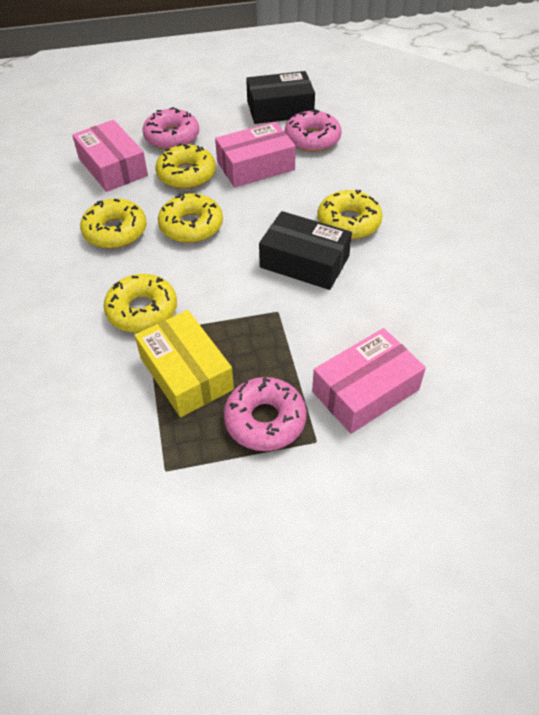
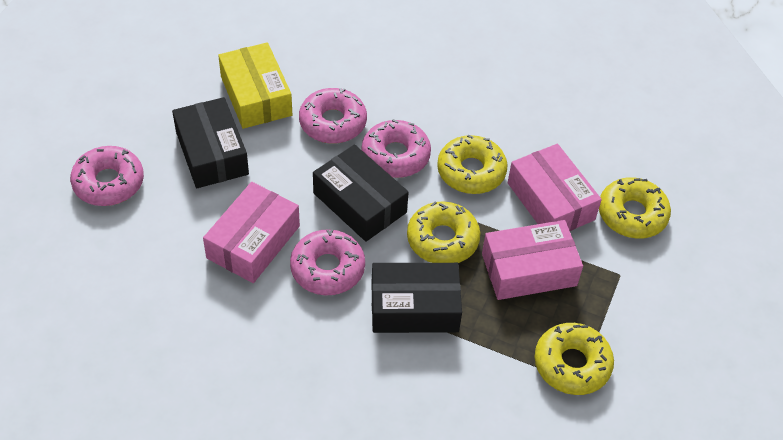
black box: 2 -> 3
pink donut: 3 -> 4
yellow donut: 5 -> 4

